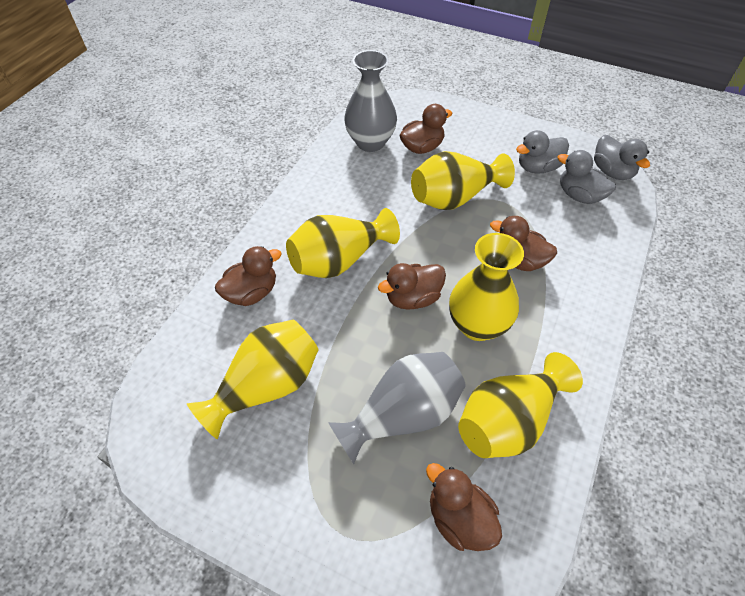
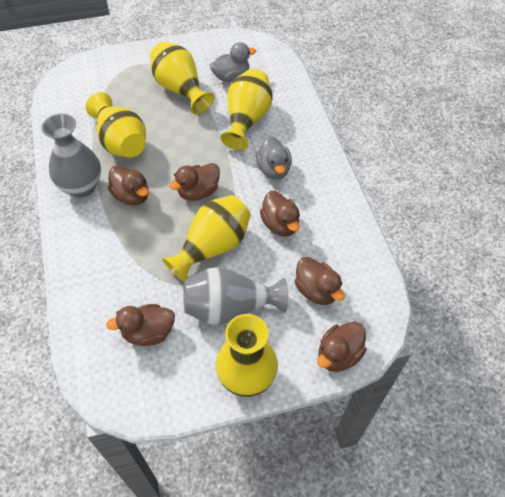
brown duck: 5 -> 6
grey duck: 3 -> 2

